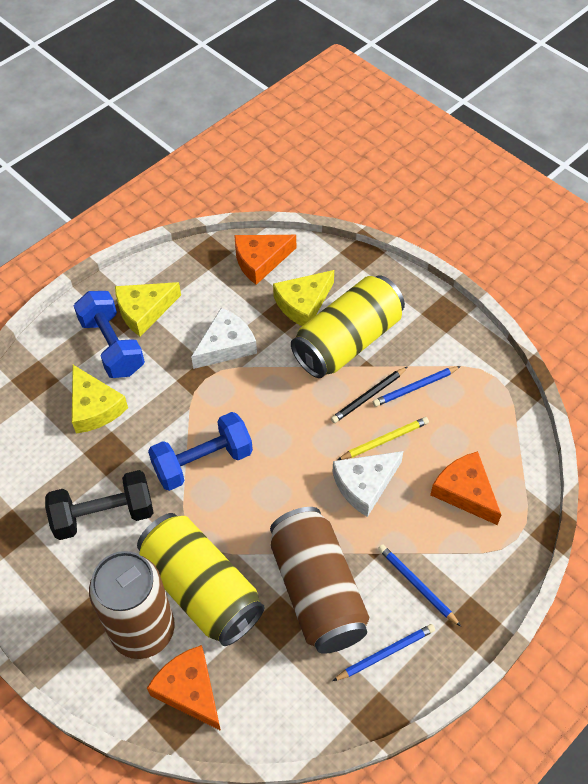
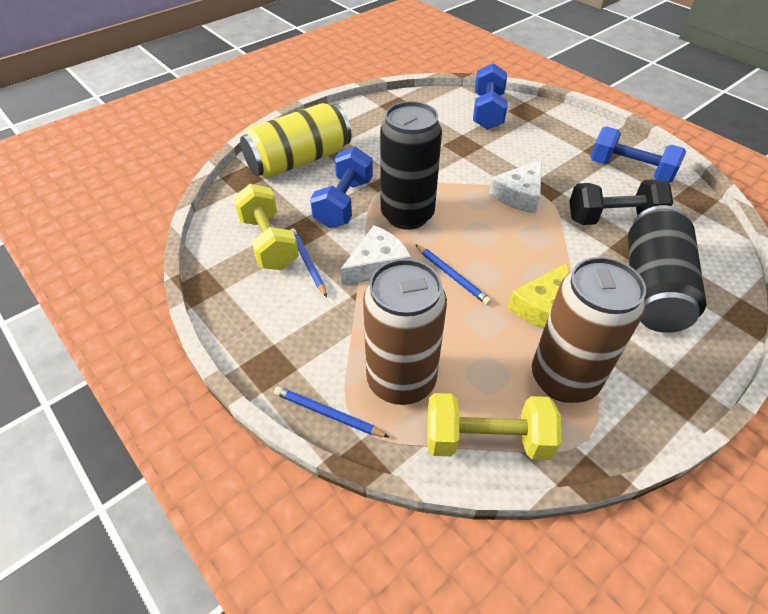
black can: 0 -> 2
black pencil: 1 -> 0
blue dumbbell: 2 -> 3
orange cheese: 3 -> 0
yellow can: 2 -> 1
yellow cheese: 3 -> 1
yellow dumbbell: 0 -> 2
yellow pencil: 1 -> 0

